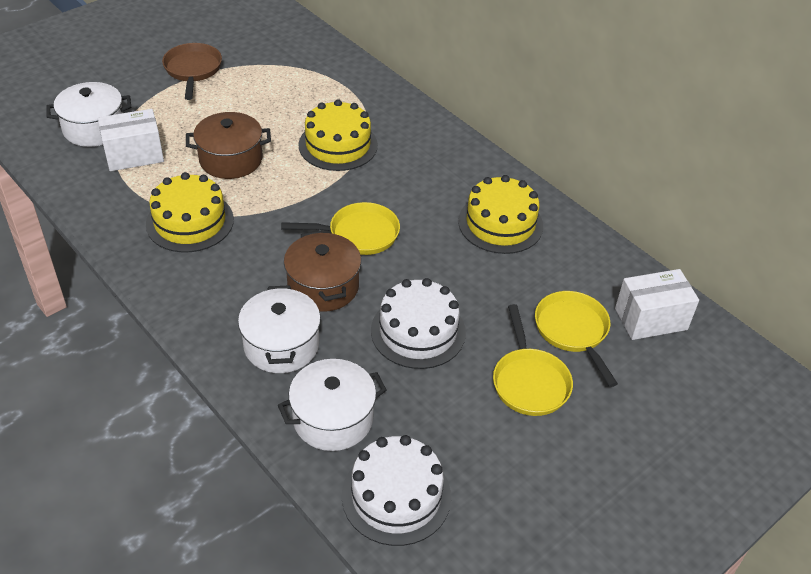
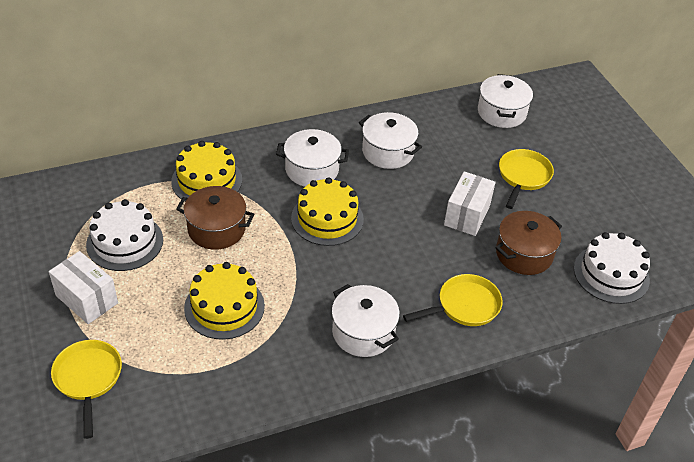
brown pan: 1 -> 0
white pot: 3 -> 4

